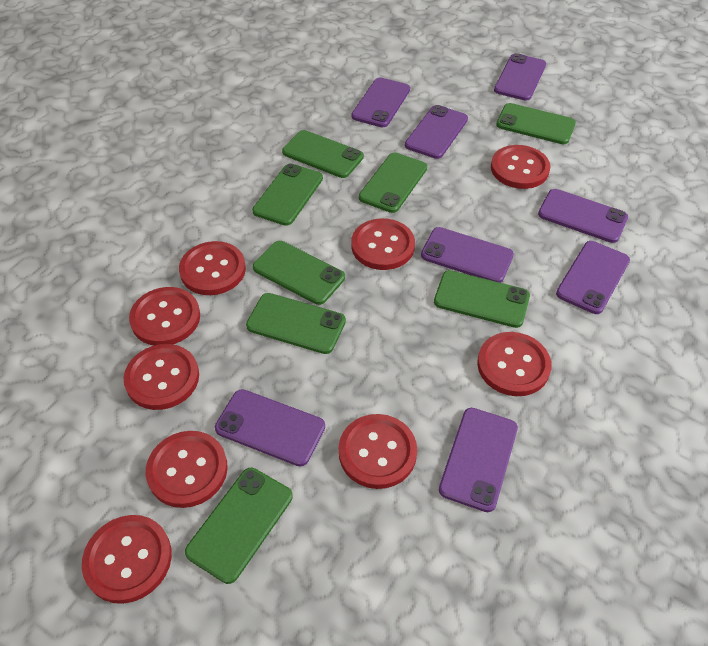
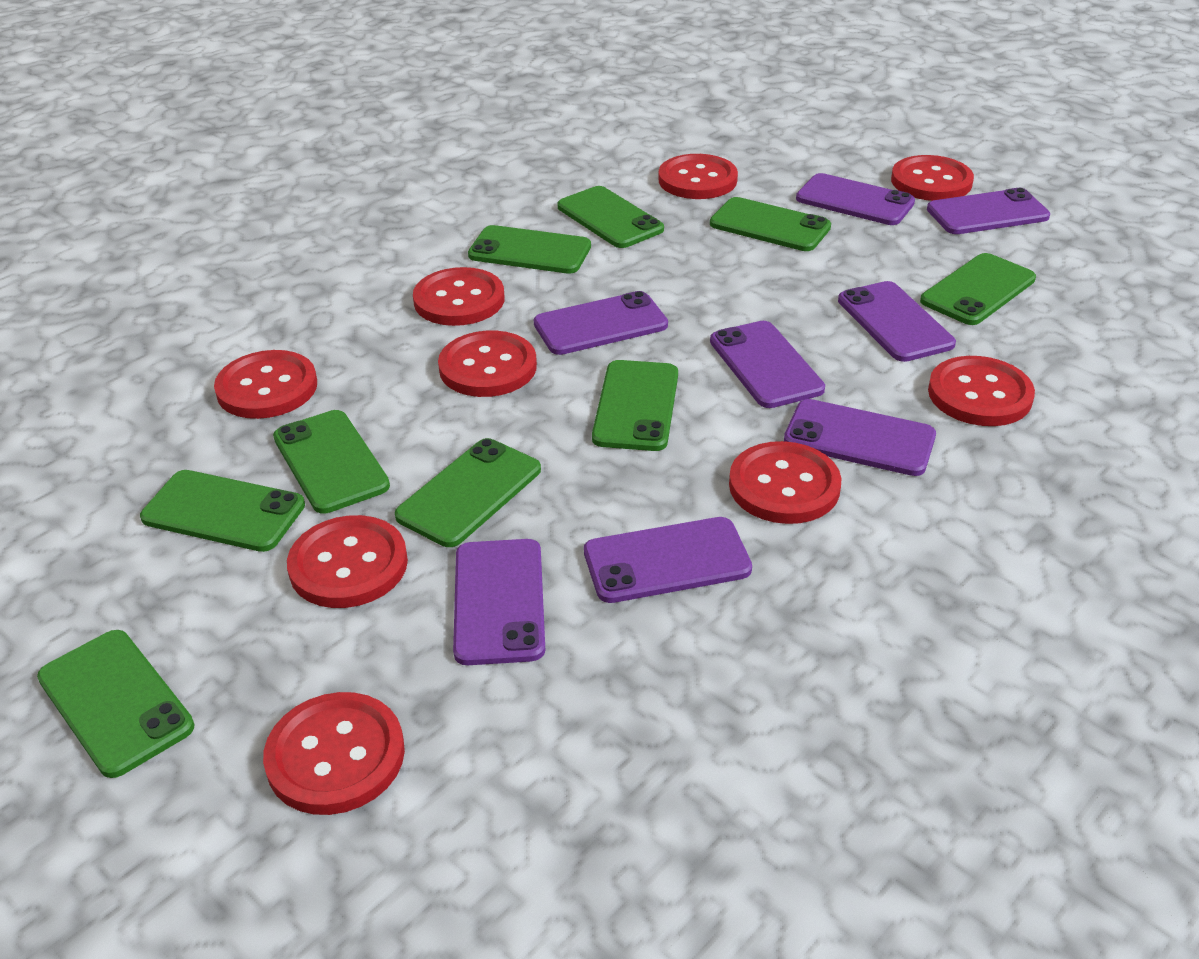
green phone: 8 -> 9

